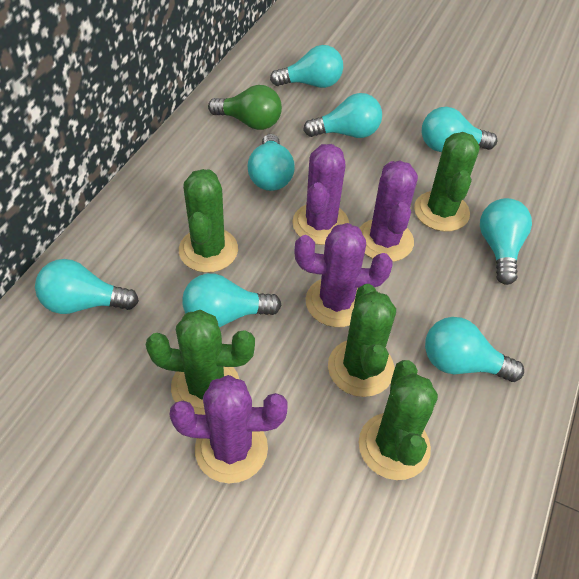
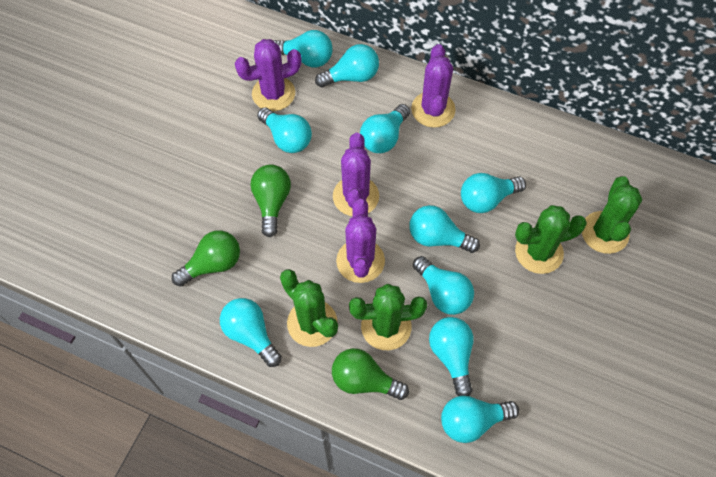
green cactus: 5 -> 4
green light bulb: 1 -> 3
turquoise light bulb: 8 -> 10

